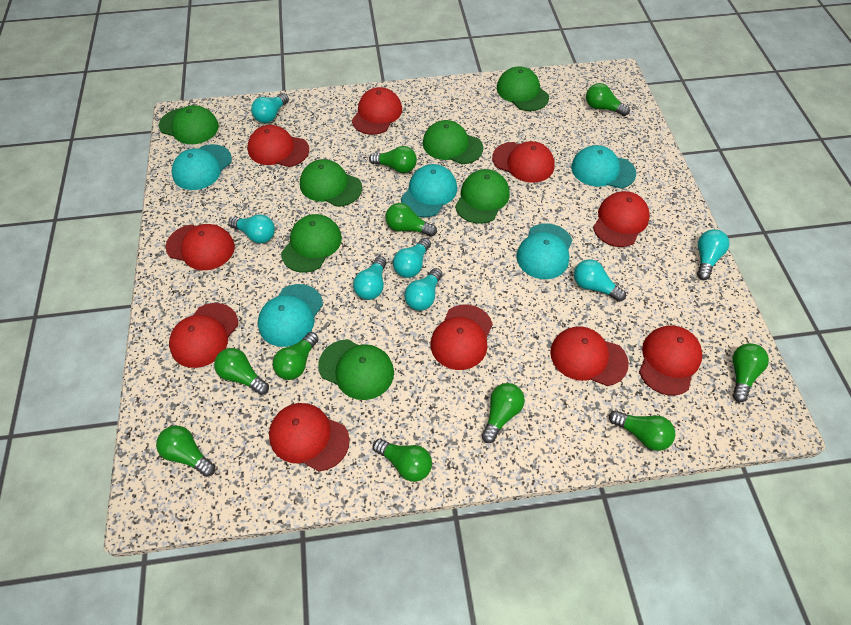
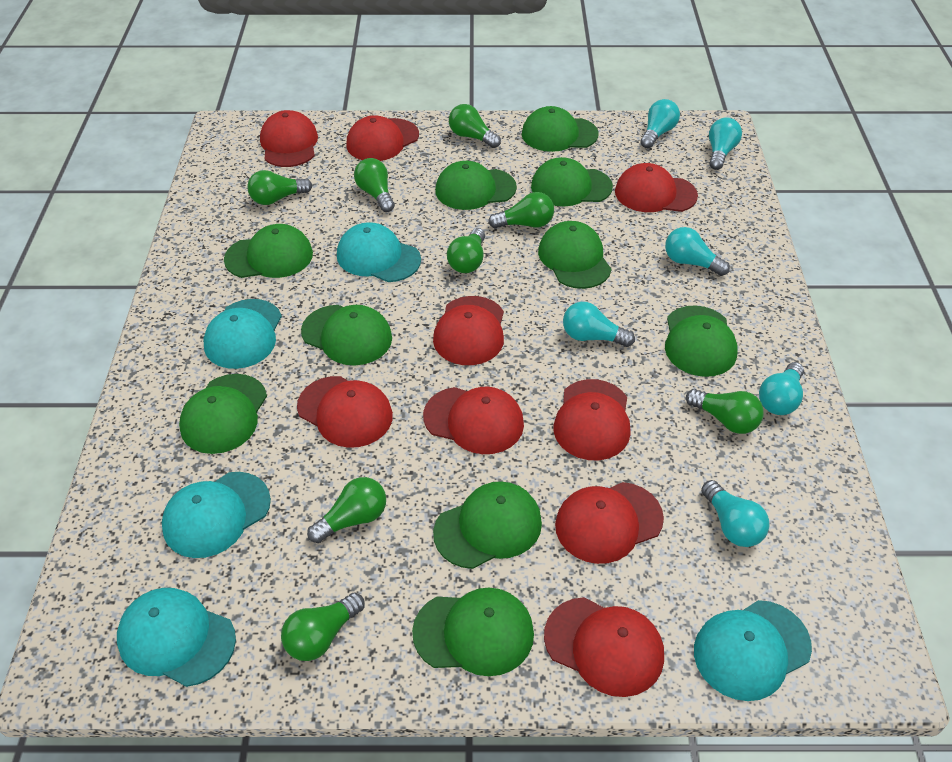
green cap: 7 -> 10
green light bulb: 10 -> 8
red cap: 10 -> 9
turquoise light bulb: 7 -> 6

